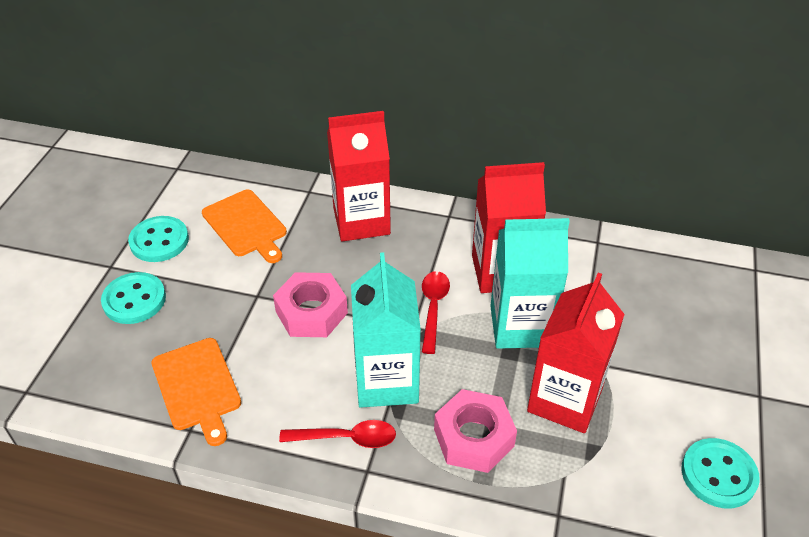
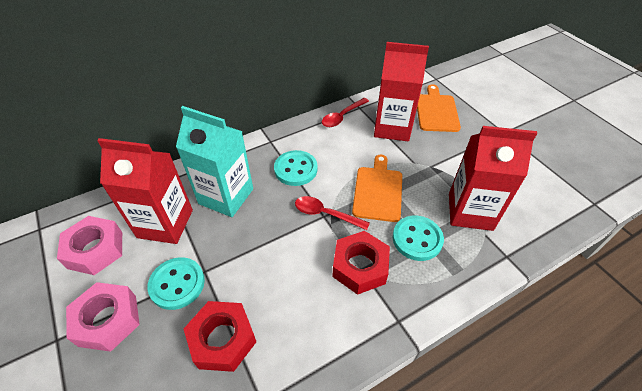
red nut: 0 -> 2
turquoise carton: 2 -> 1

